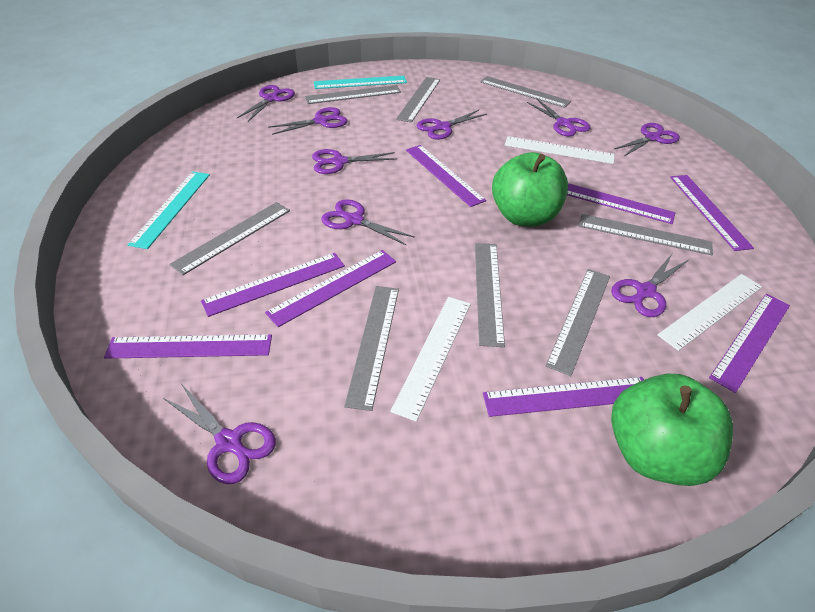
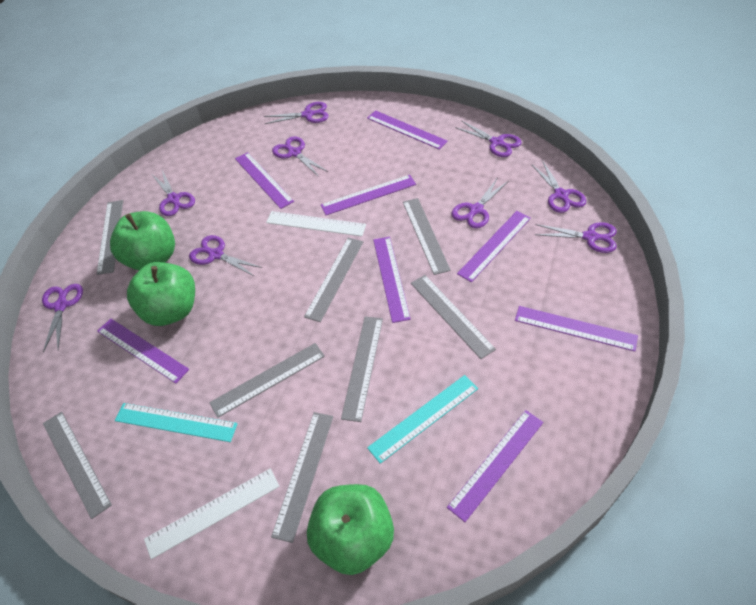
green apple: 2 -> 3
white ruler: 3 -> 2

